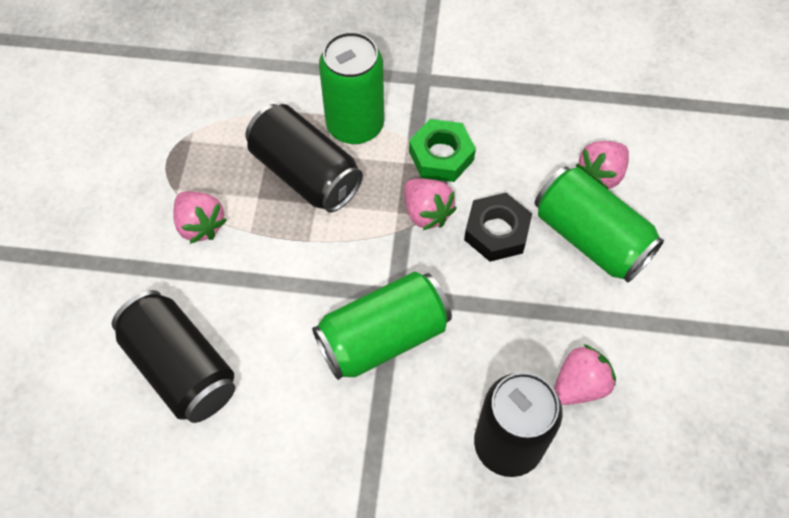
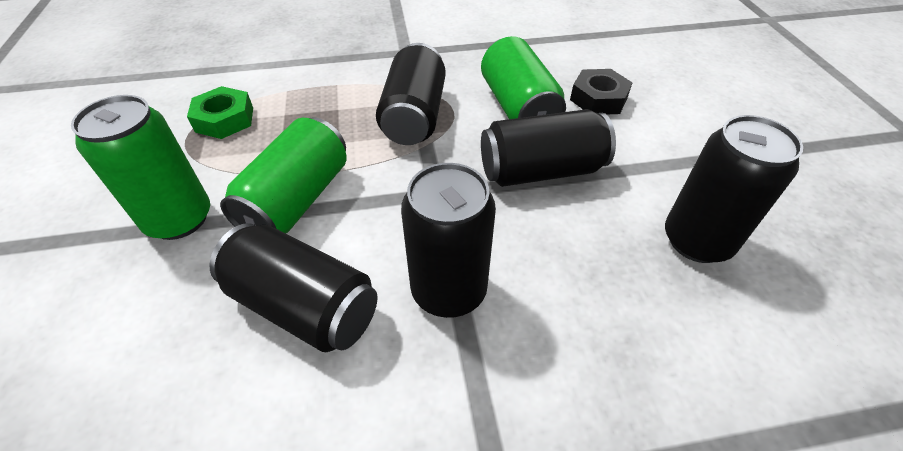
black can: 3 -> 5
pink strawberry: 4 -> 0

